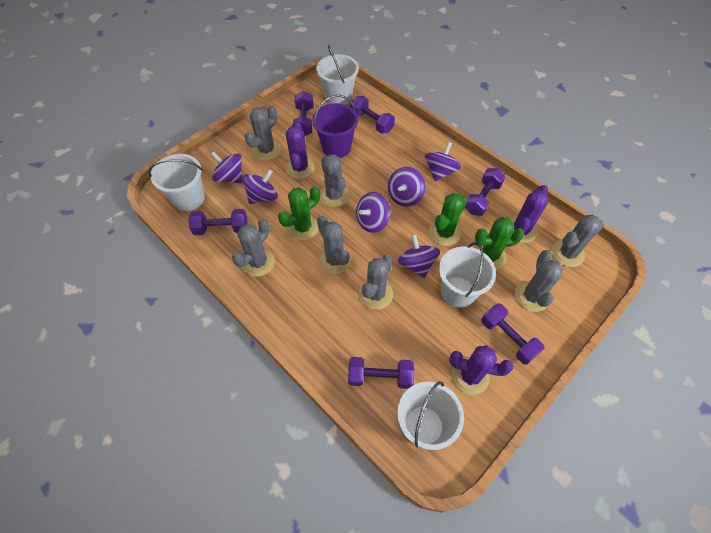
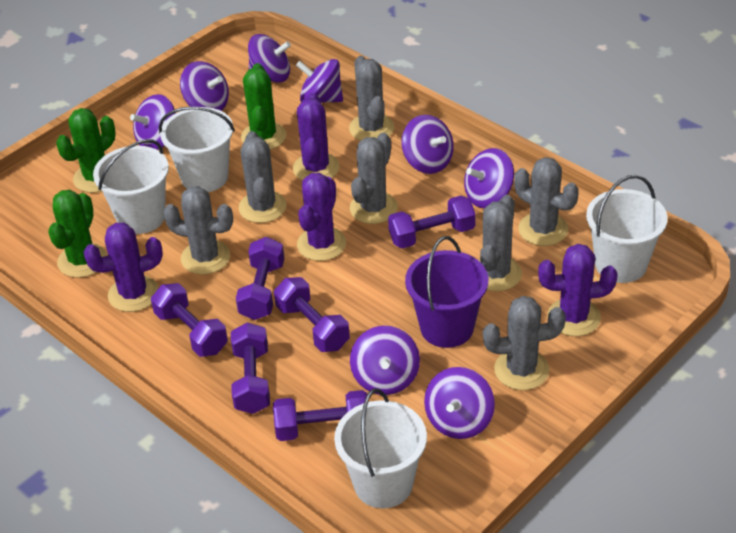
purple cactus: 3 -> 4
purple spinning top: 6 -> 8

